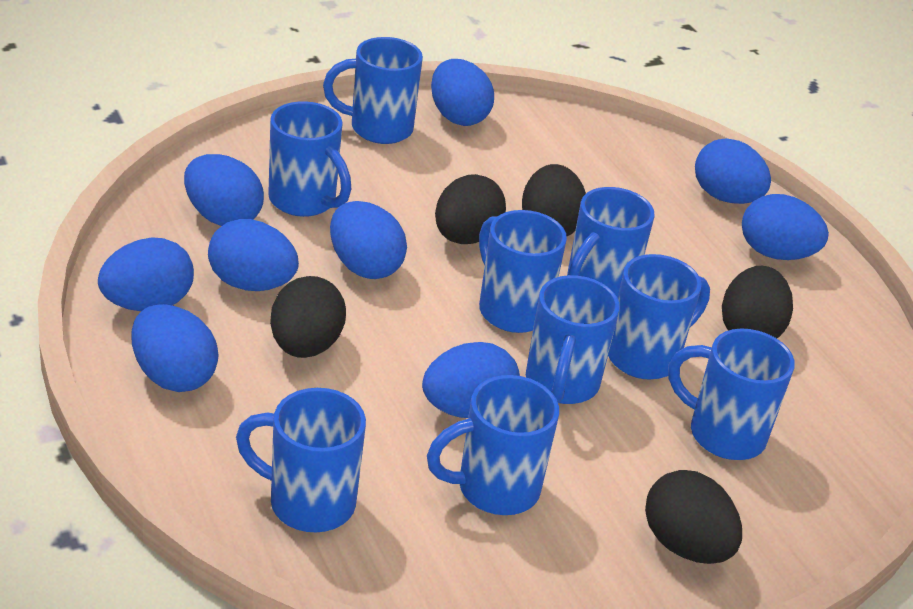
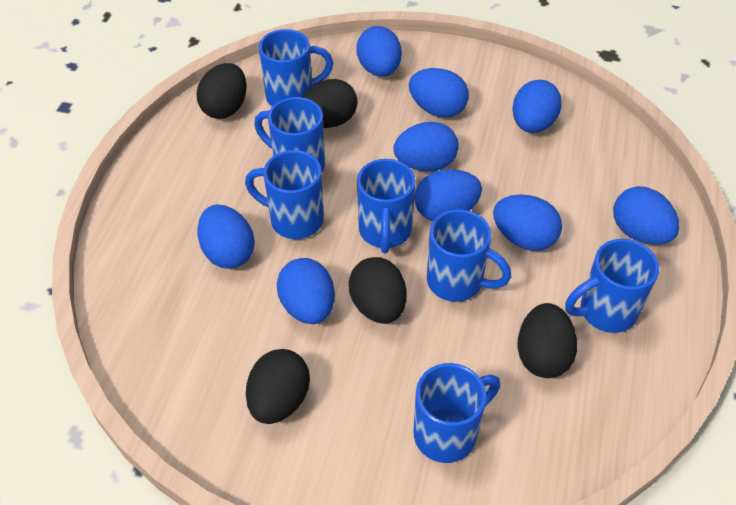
blue mug: 9 -> 7

